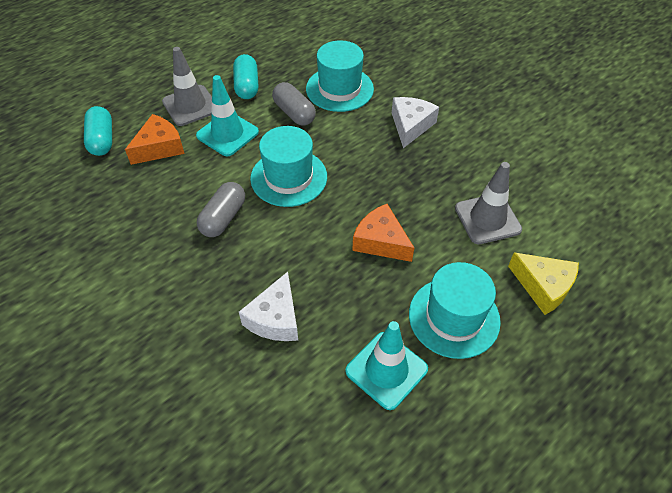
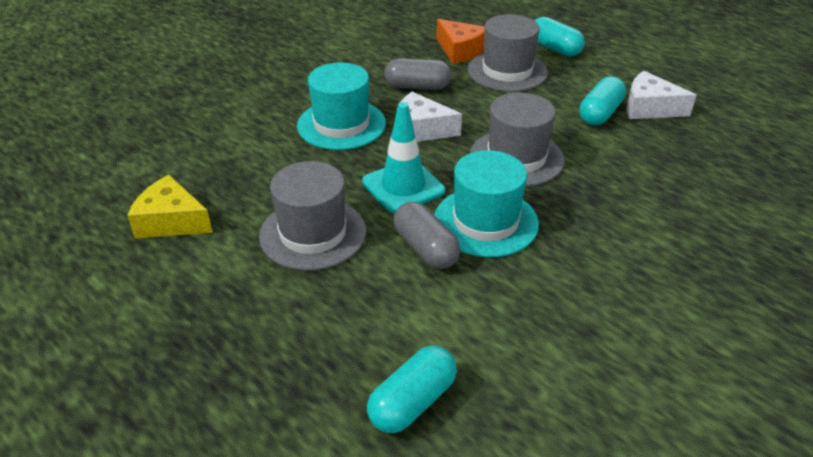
grey hat: 0 -> 3
grey traffic cone: 2 -> 0
orange cheese: 2 -> 1
turquoise capsule: 2 -> 3
turquoise hat: 3 -> 2
turquoise traffic cone: 2 -> 1

